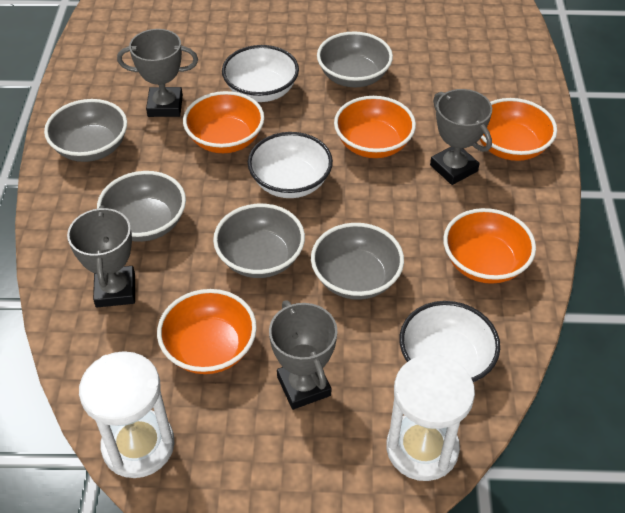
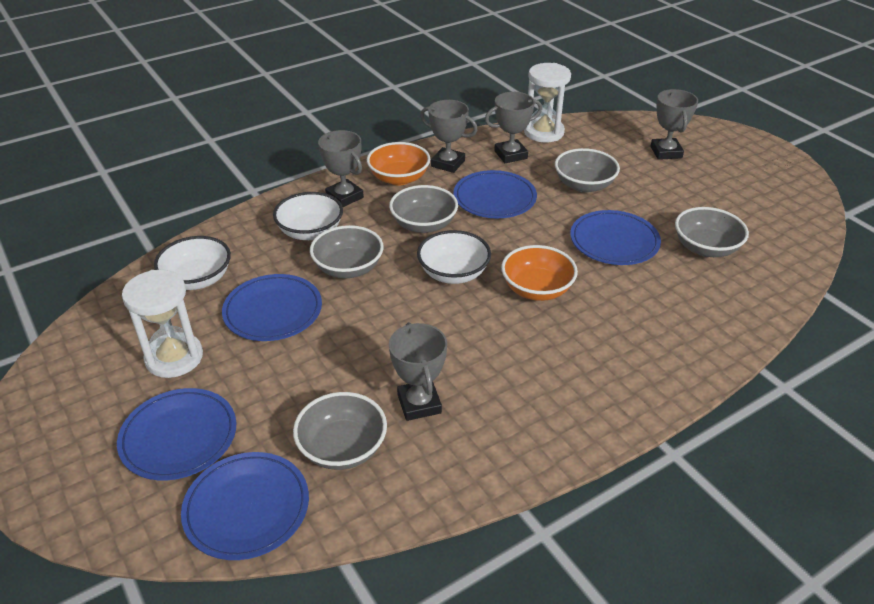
blue plate: 0 -> 5
grey trophy: 4 -> 5
orange bowl: 5 -> 2

